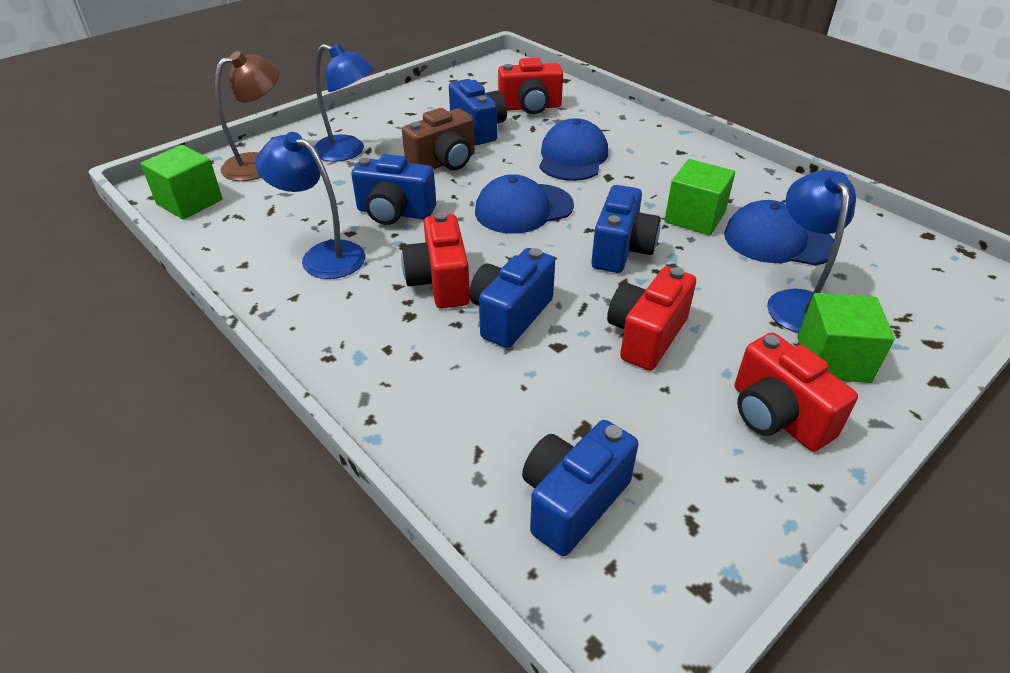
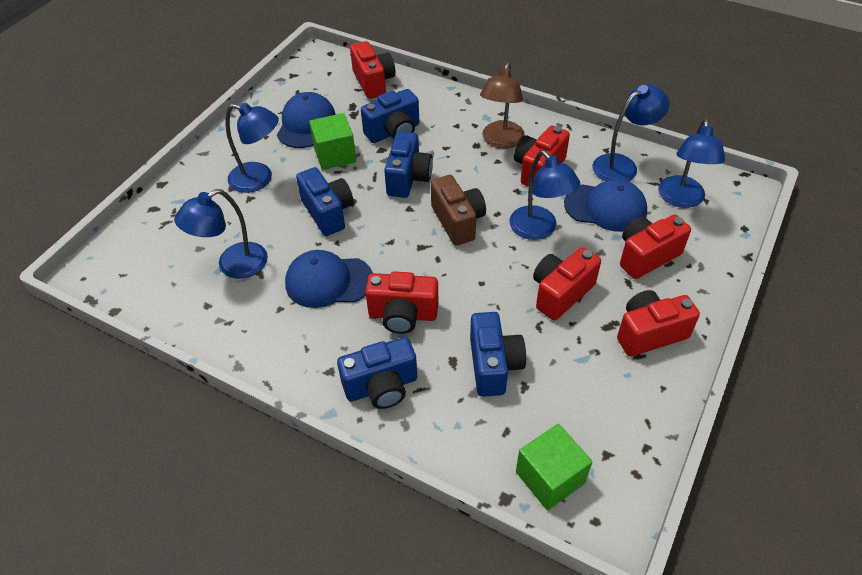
blue lamp: 3 -> 5
green cube: 3 -> 2
red camera: 4 -> 6

